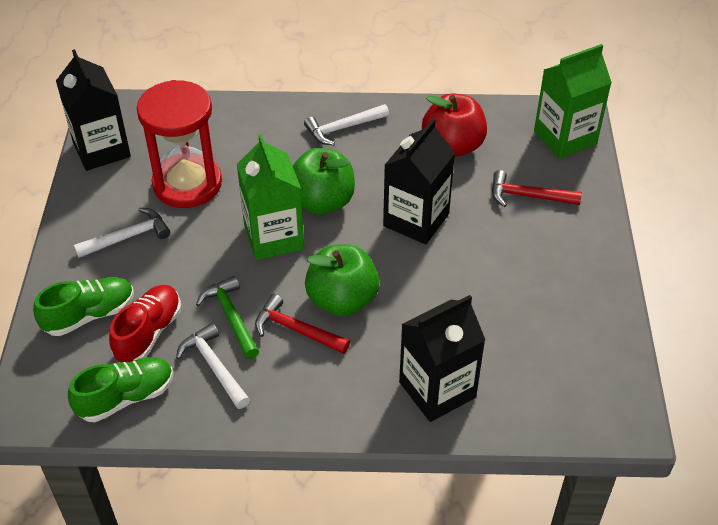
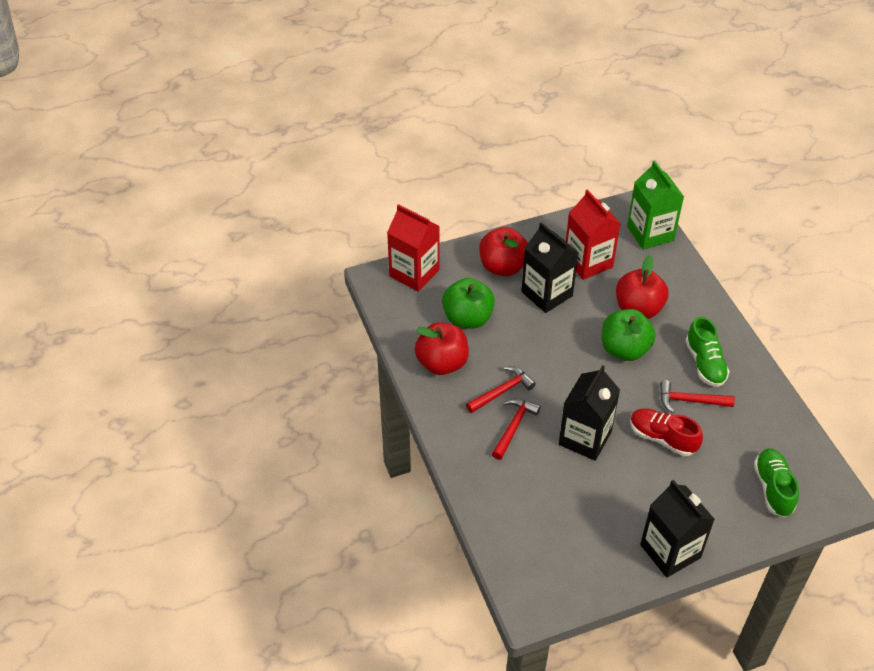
green carton: 2 -> 1
green hammer: 1 -> 0
red apple: 1 -> 3
red carton: 0 -> 2
red hammer: 2 -> 3
red hourglass: 1 -> 0
white hammer: 3 -> 0

